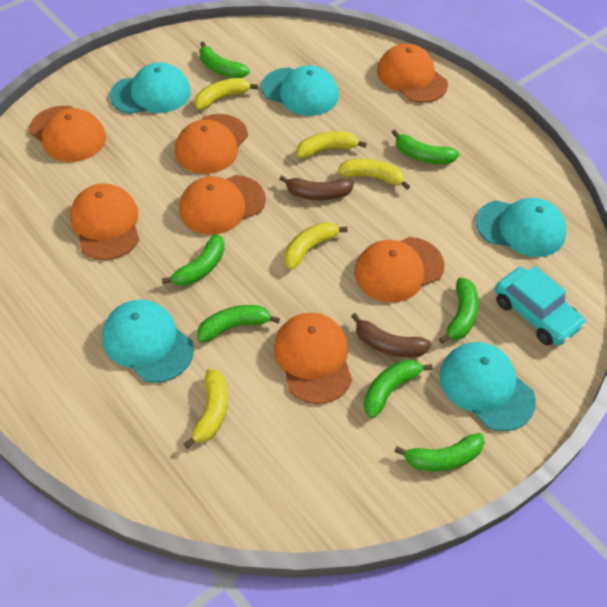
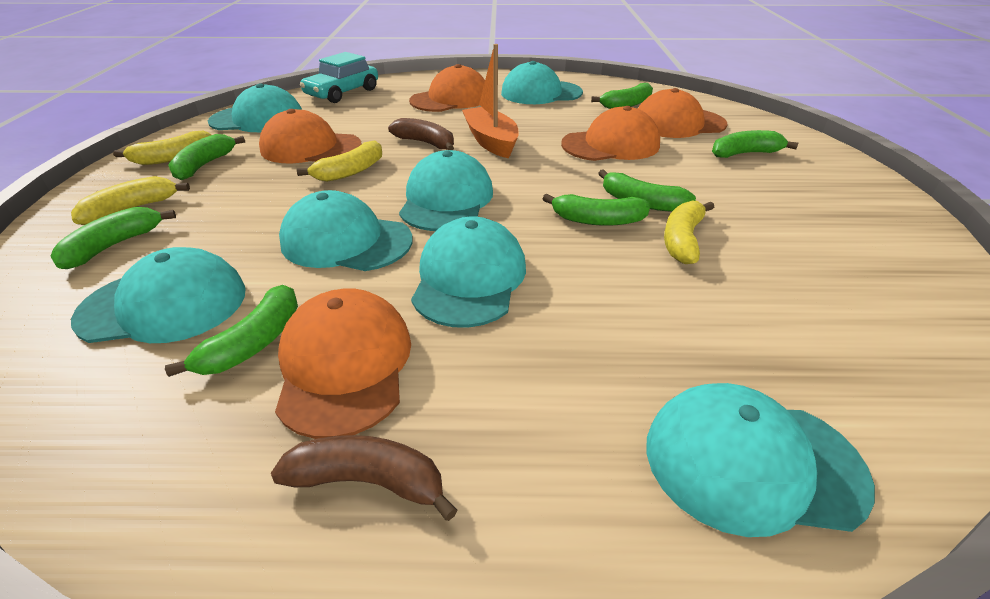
orange boat: 0 -> 1
orange cap: 7 -> 5
turquoise cap: 5 -> 7
yellow banana: 5 -> 4

